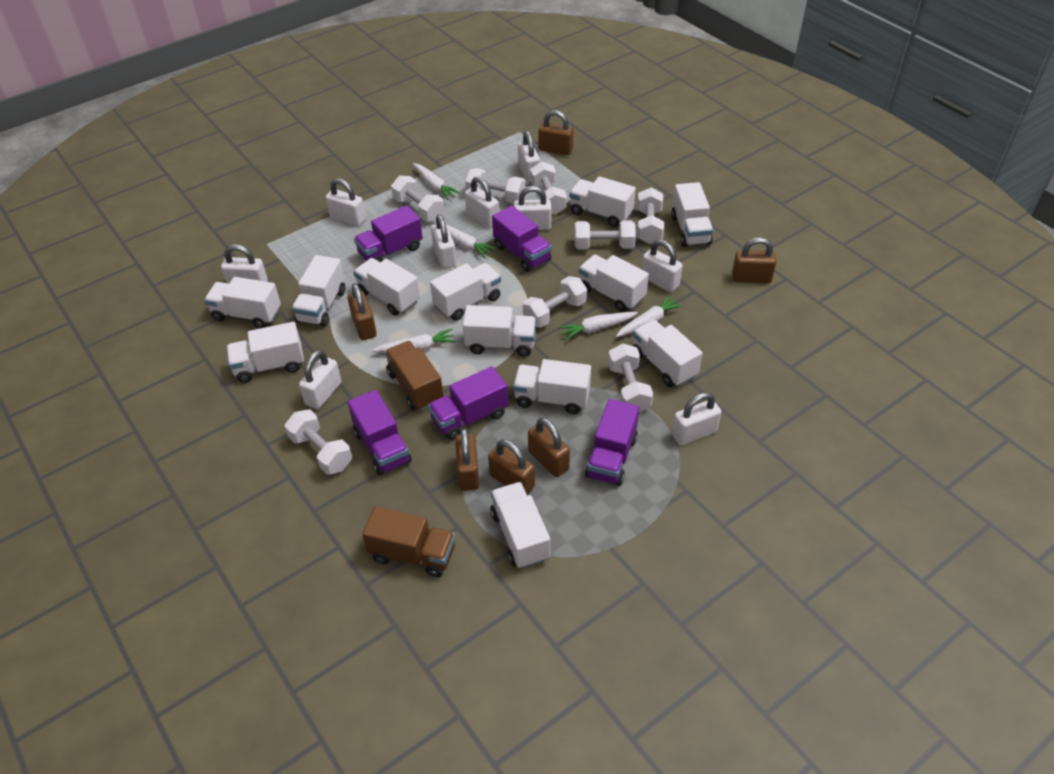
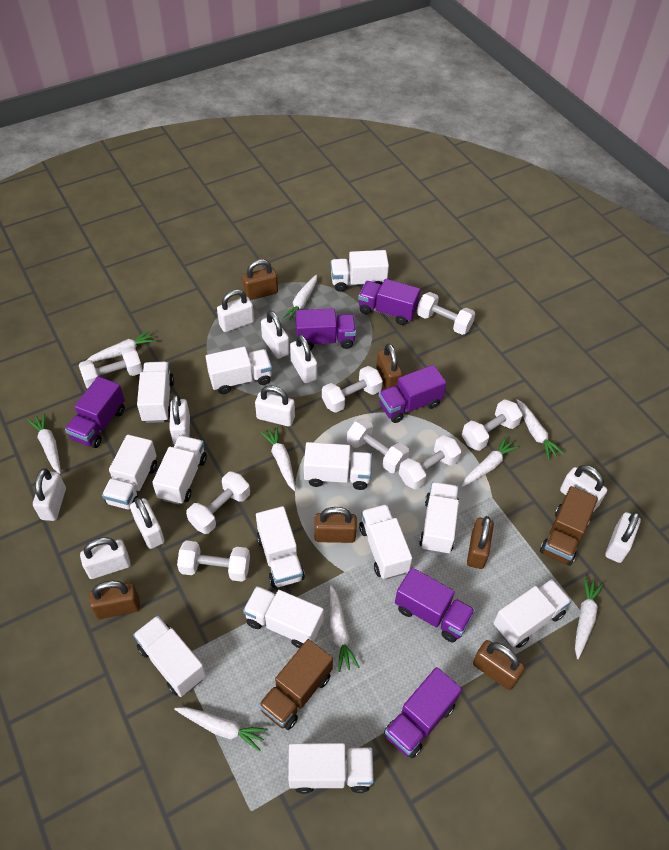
purple truck: 5 -> 6
white carrot: 5 -> 9
white padlock: 9 -> 10
white truck: 12 -> 13

